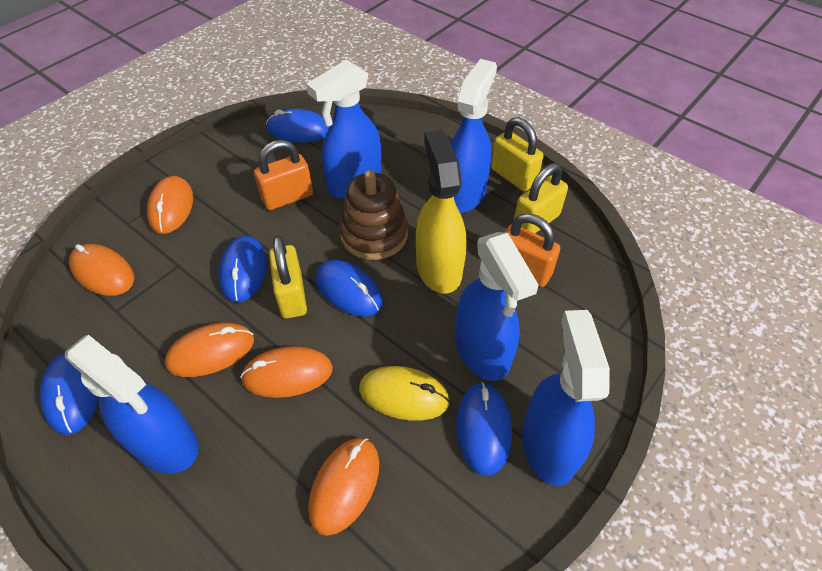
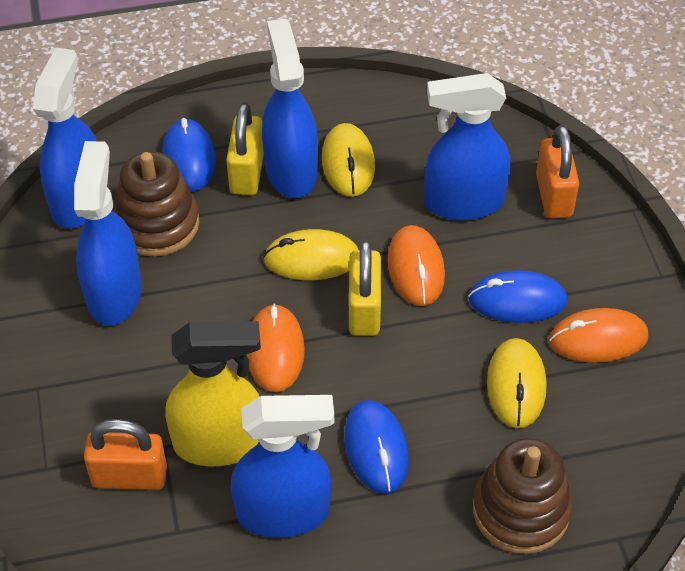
blue mouse: 5 -> 3
brown stacking toy: 1 -> 2
orange mouse: 5 -> 3
yellow mouse: 1 -> 3
yellow padlock: 3 -> 2

